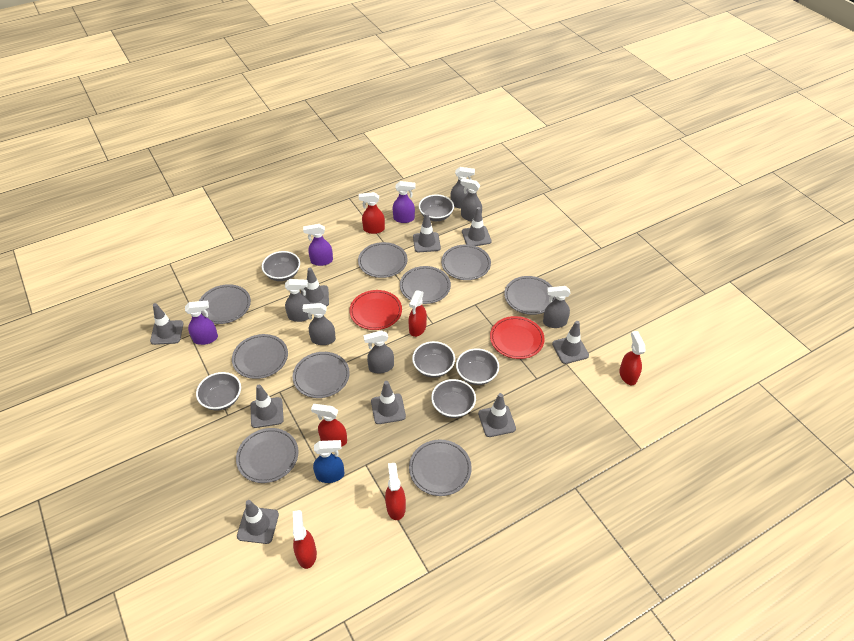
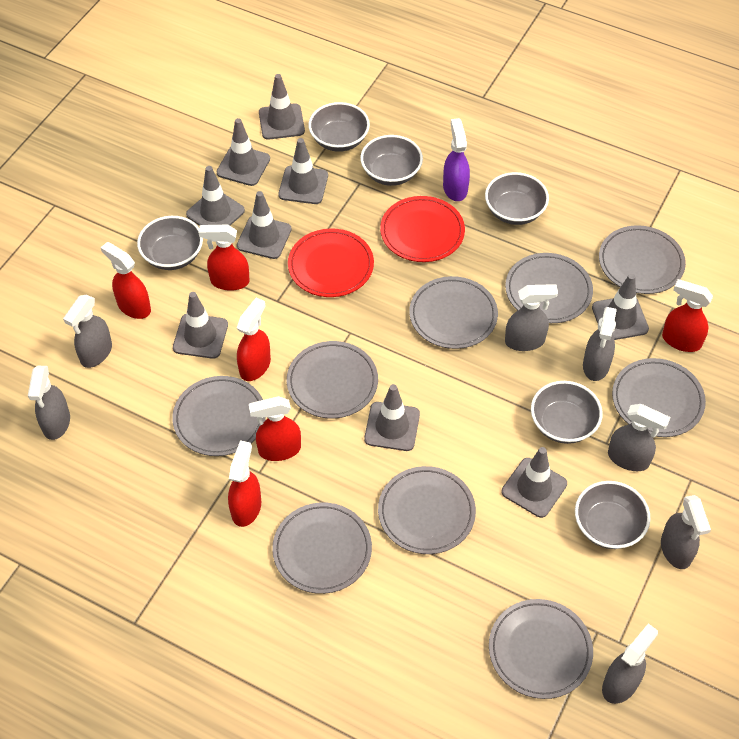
blue spray bottle: 1 -> 0
grey spray bottle: 6 -> 7
purple spray bottle: 3 -> 1

